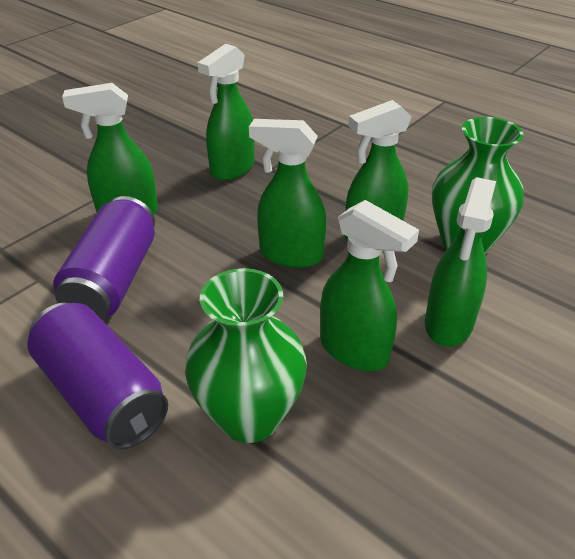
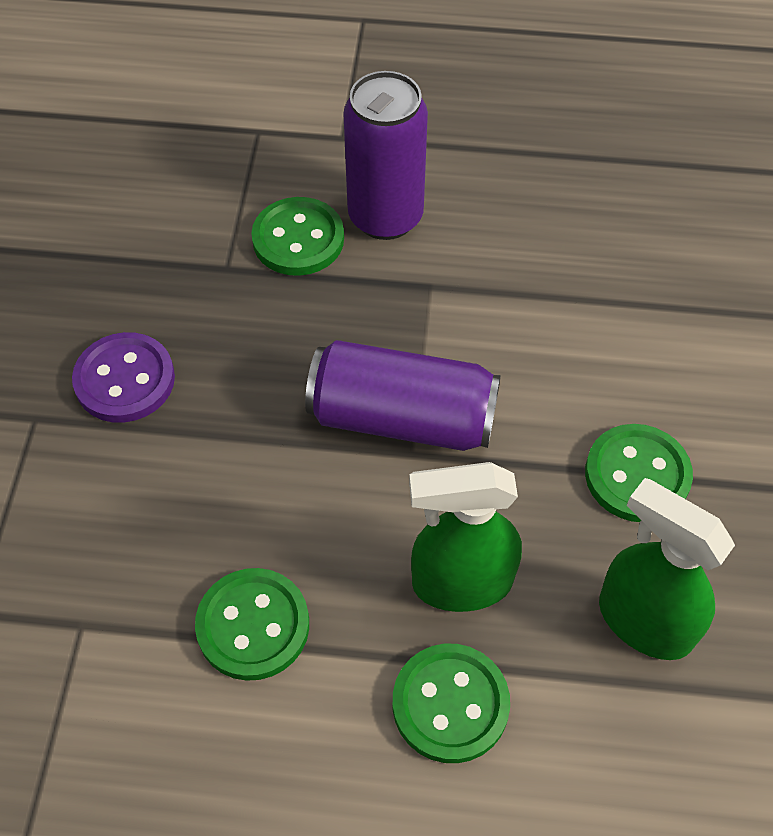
green button: 0 -> 4
green spray bottle: 6 -> 2
green vase: 2 -> 0
purple button: 0 -> 1

